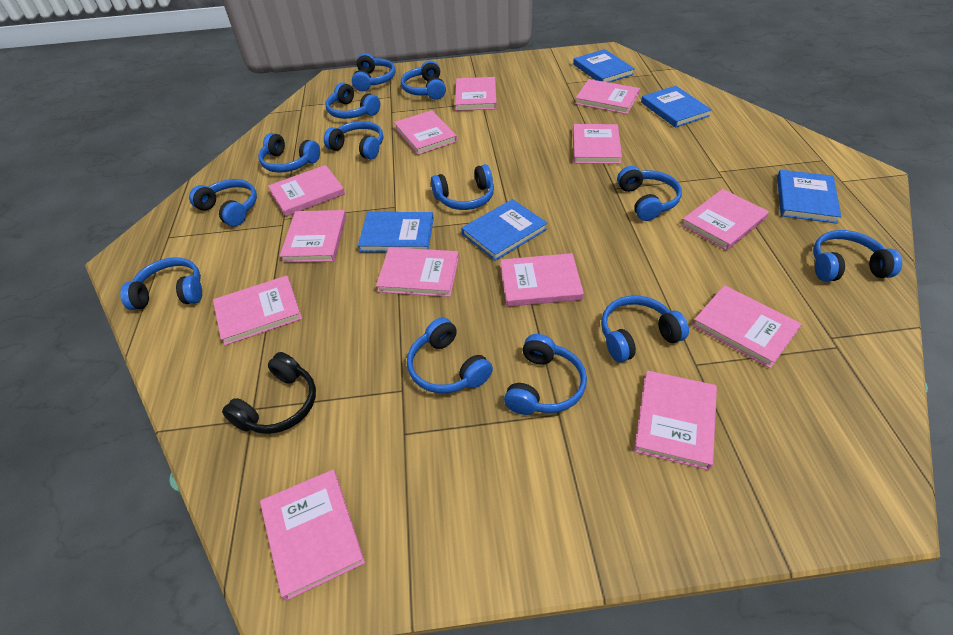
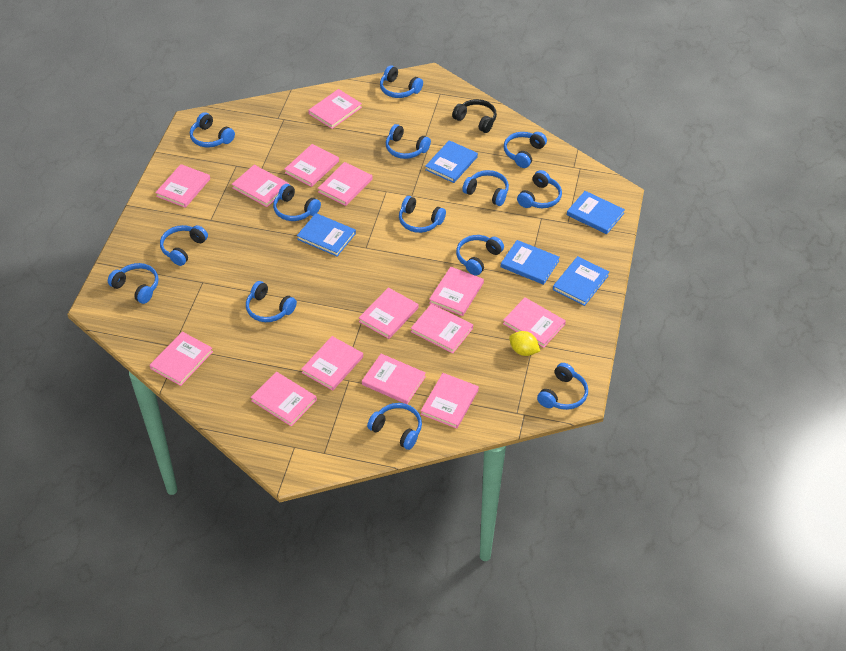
blue headphones: 13 -> 14
pink book: 13 -> 14
yellow lemon: 0 -> 1

